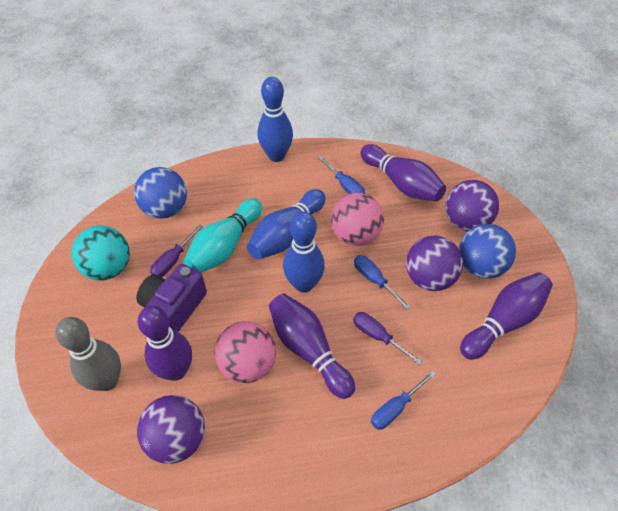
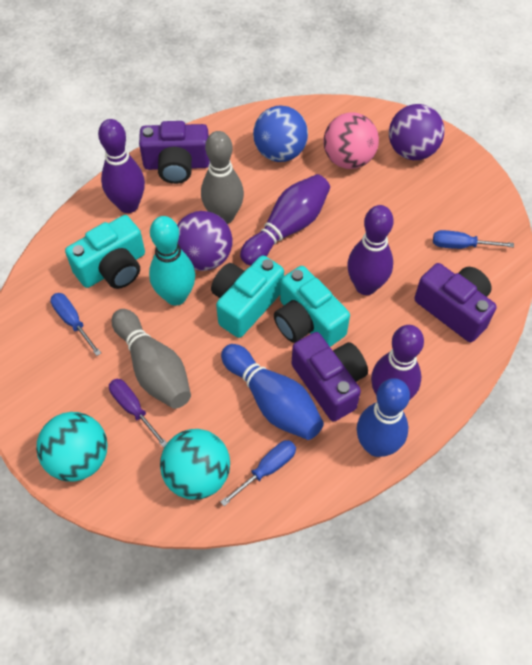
blue ball: 2 -> 1
blue bowling pin: 3 -> 2
grey bowling pin: 1 -> 2
pink ball: 2 -> 1
purple ball: 3 -> 2
purple camera: 1 -> 3
purple screwdriver: 2 -> 1
turquoise ball: 1 -> 2
turquoise camera: 0 -> 3

